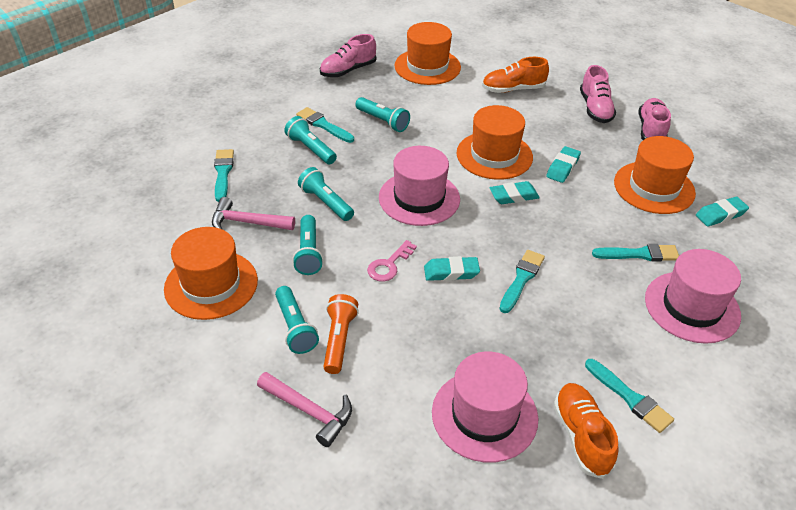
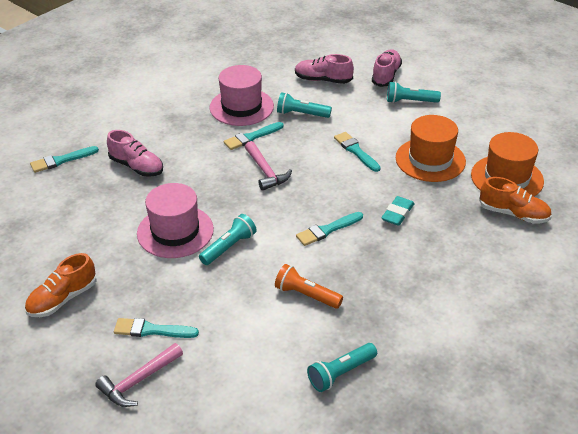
orange hat: 4 -> 2
pink hat: 3 -> 2
pink key: 1 -> 0
turquoise eraser: 4 -> 1
turquoise flashlight: 5 -> 4

